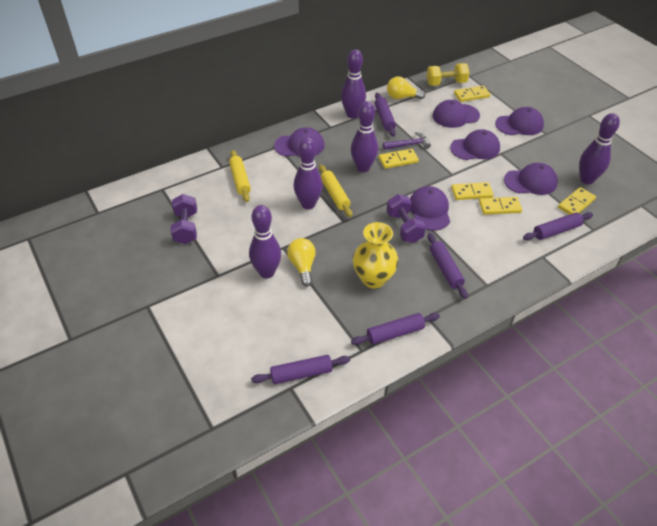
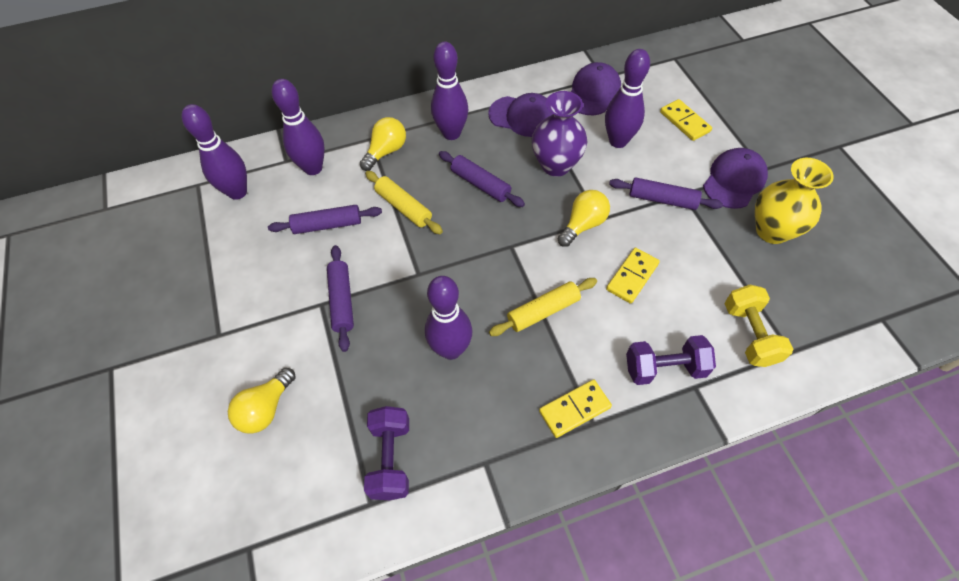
purple cap: 6 -> 3
purple hammer: 1 -> 0
purple rolling pin: 5 -> 4
purple vase: 0 -> 1
yellow domino: 5 -> 3
yellow light bulb: 2 -> 3

